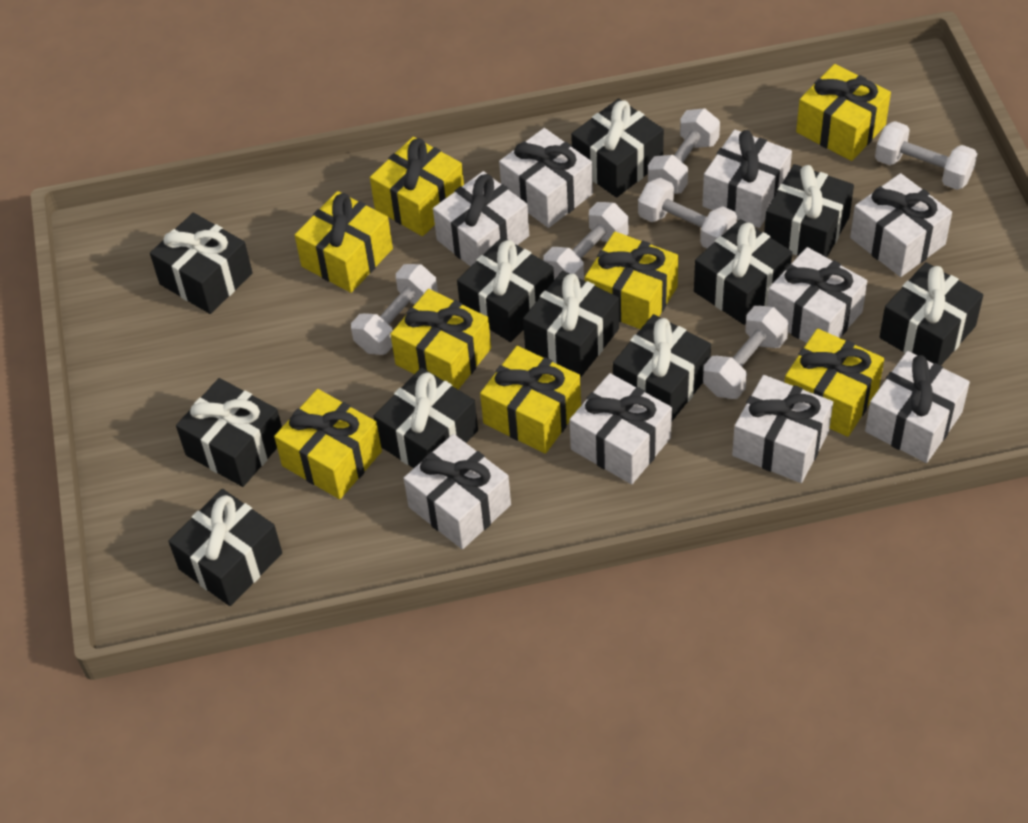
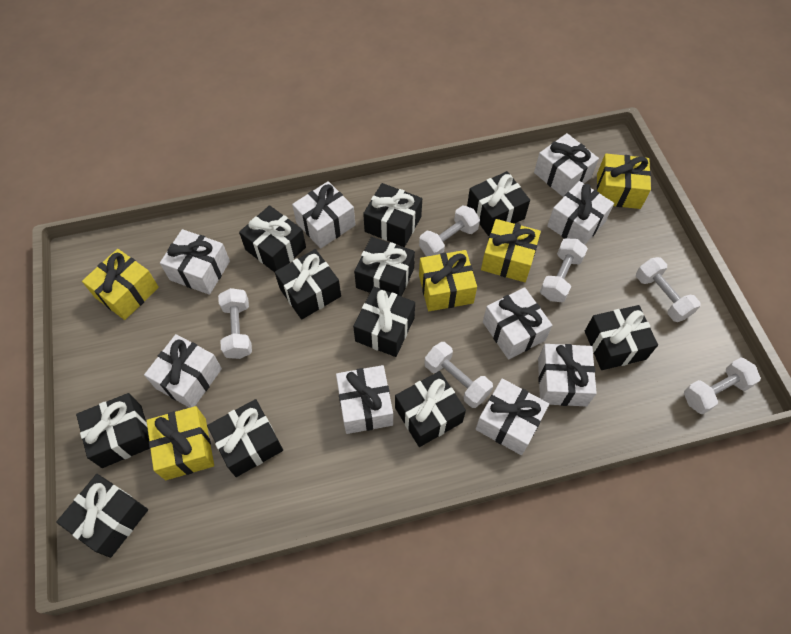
yellow gift: 8 -> 5

